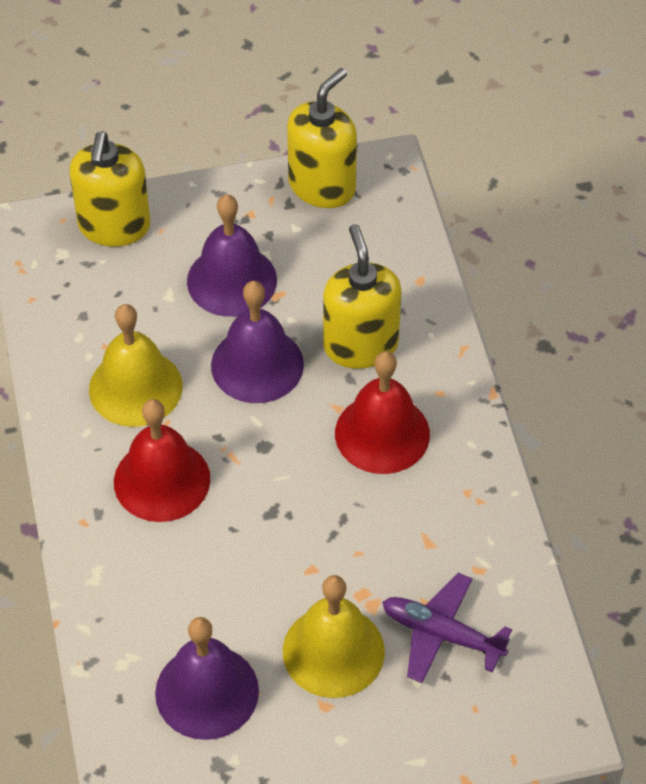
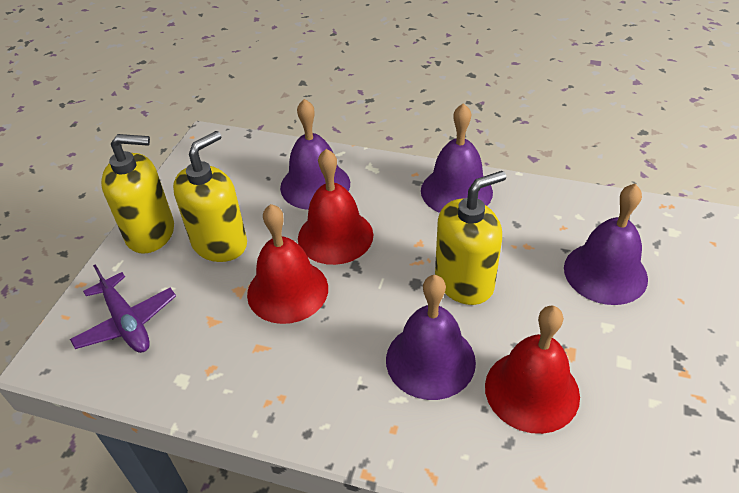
purple bell: 3 -> 4
red bell: 2 -> 3
yellow bell: 2 -> 0

